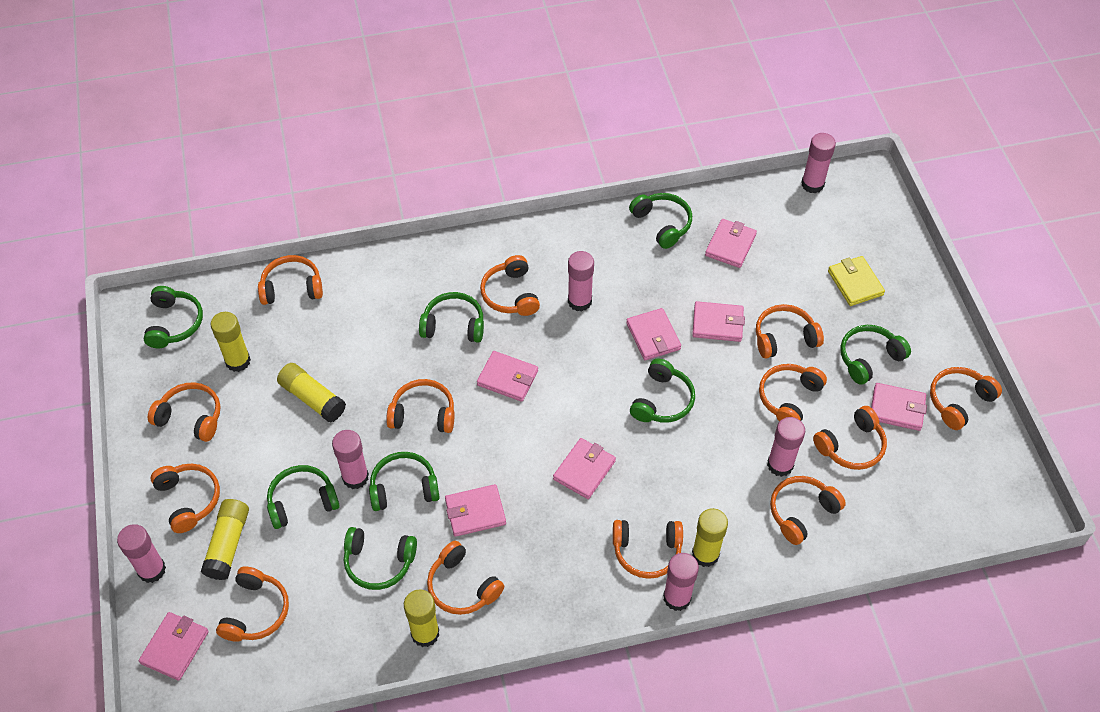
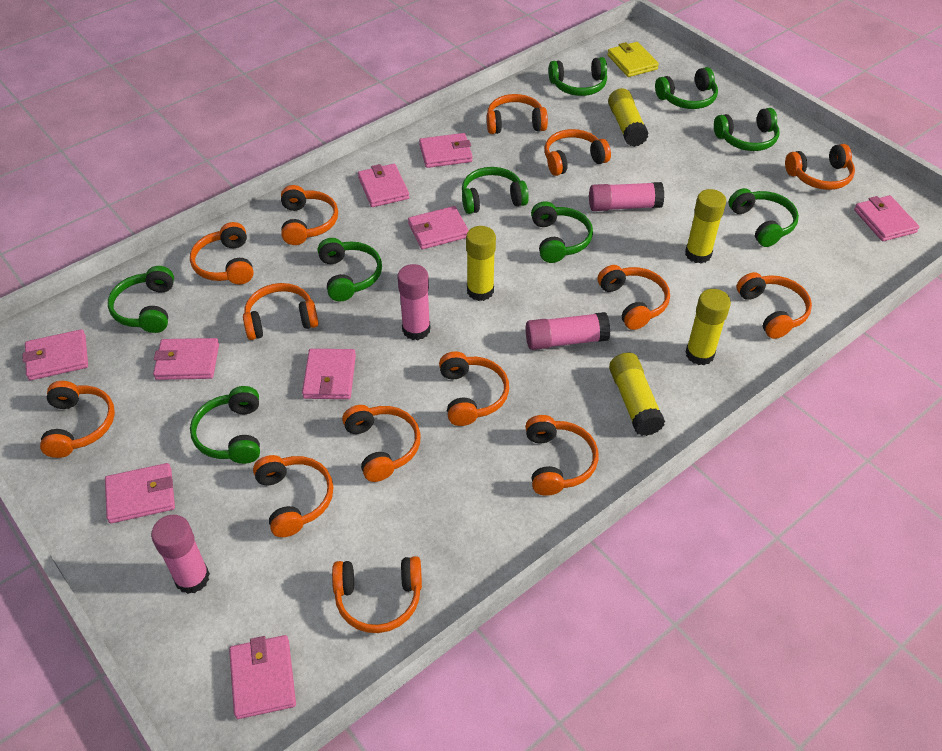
green headphones: 8 -> 9
orange headphones: 13 -> 14
pink glue stick: 6 -> 4
pink wallet: 8 -> 9

